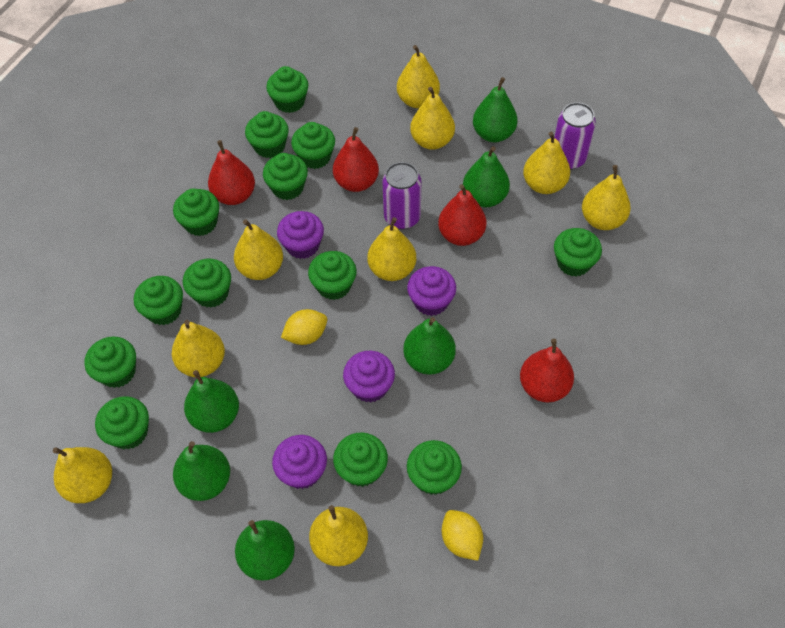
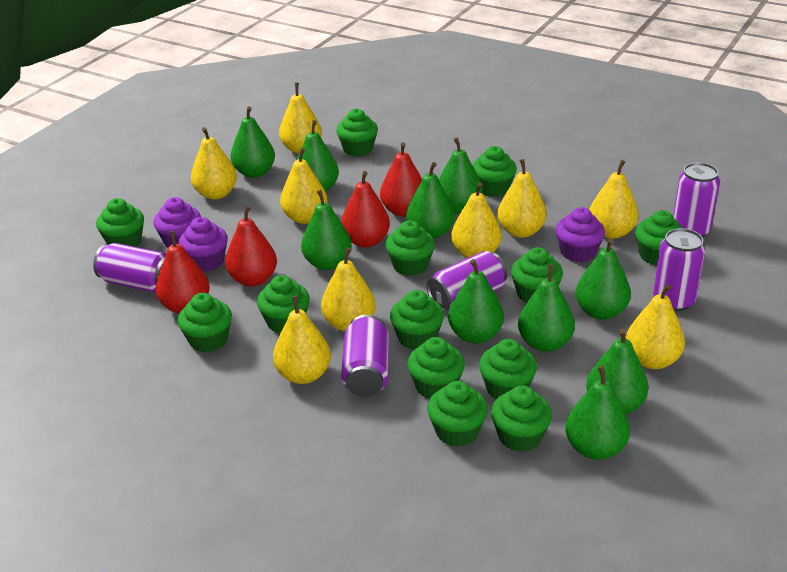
green pear: 6 -> 10
purple can: 2 -> 5
purple cupcake: 4 -> 3
yellow lemon: 2 -> 0

